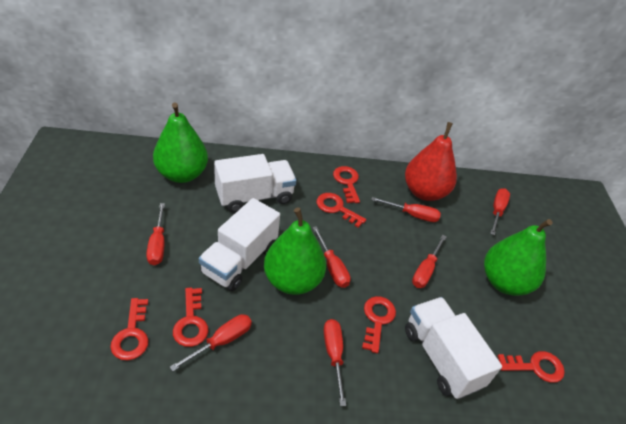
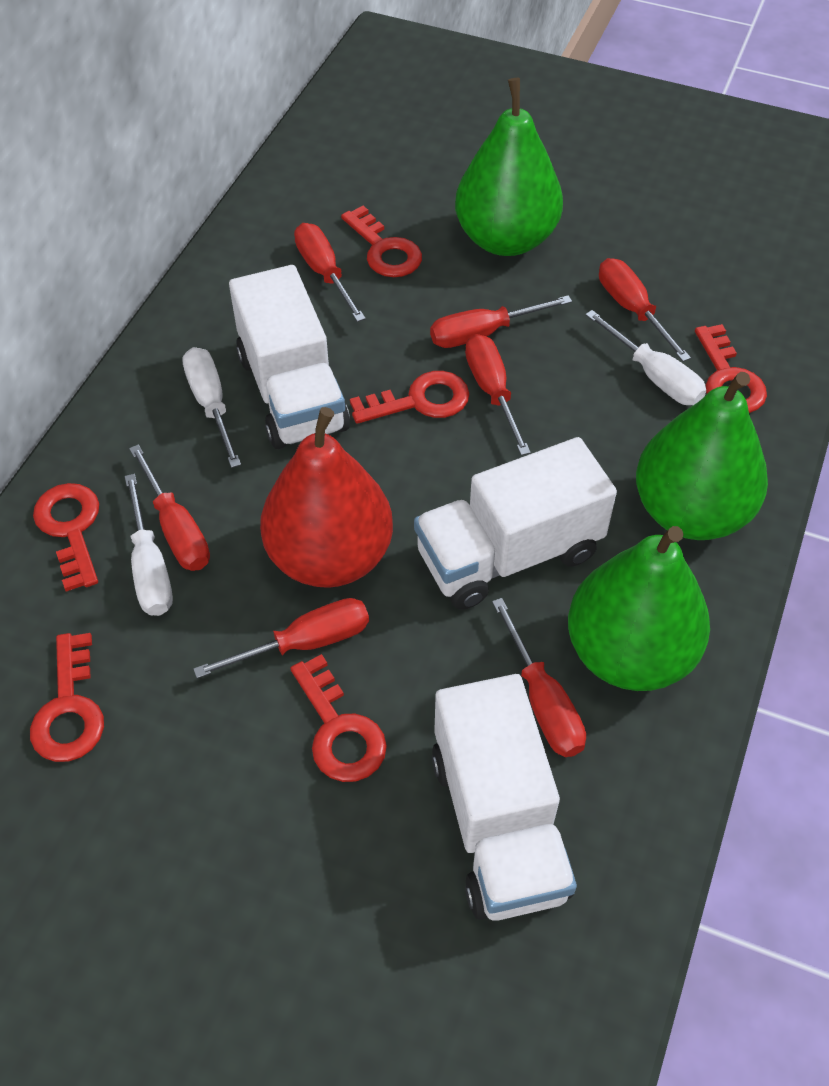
white screwdriver: 0 -> 3

